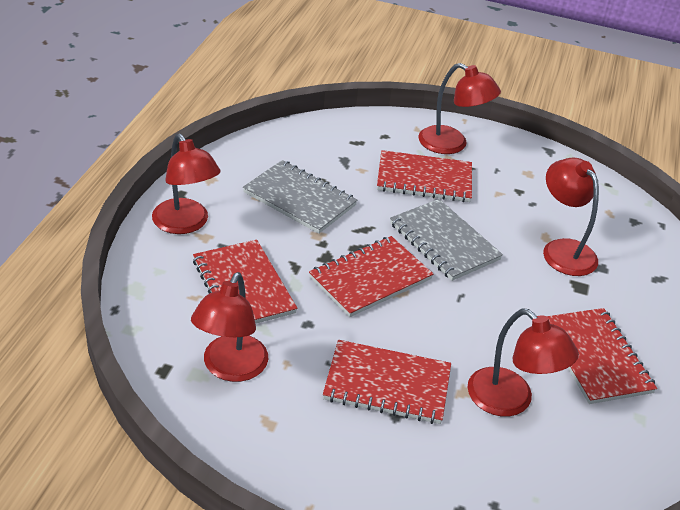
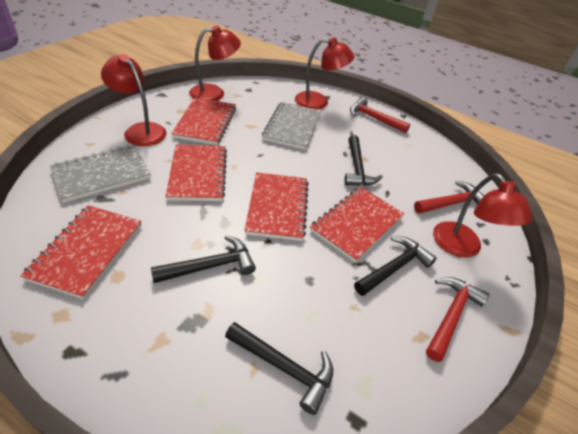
black hammer: 0 -> 4
red hammer: 0 -> 3
red lamp: 5 -> 4

